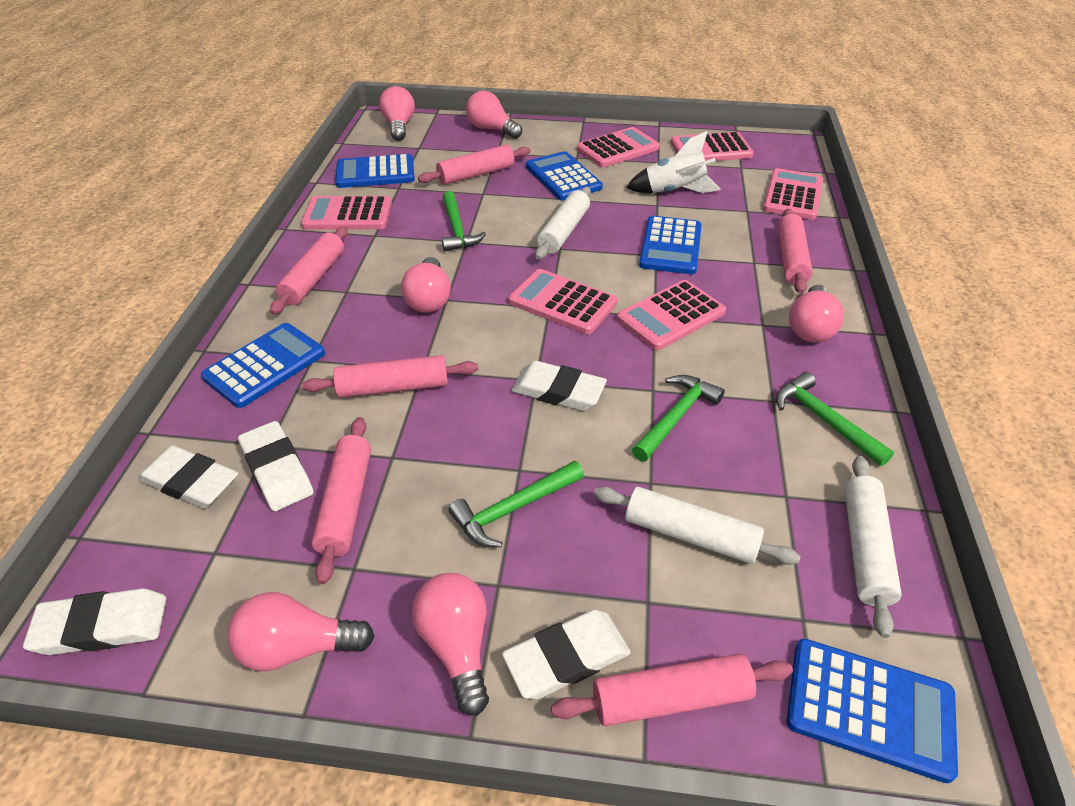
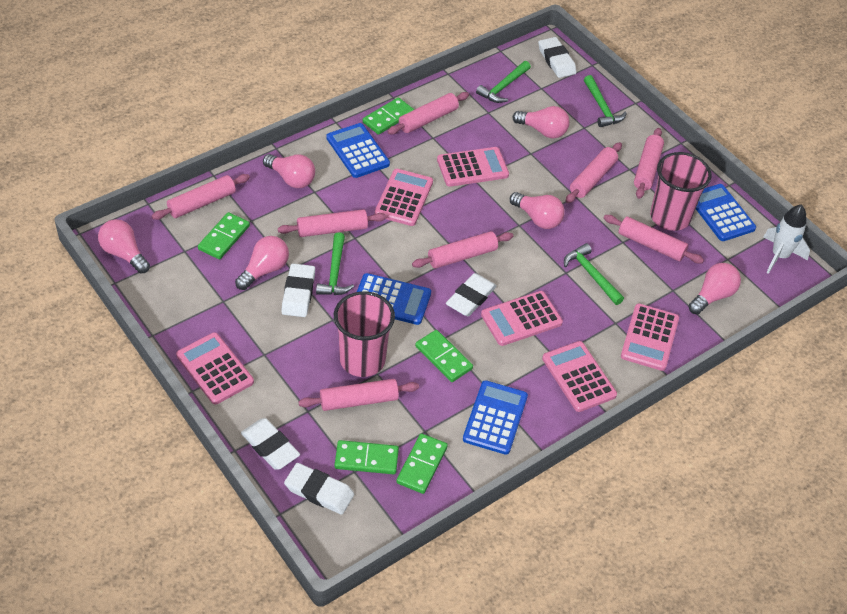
blue calculator: 5 -> 4
green domino: 0 -> 5
pink cup: 0 -> 2
pink rolling pin: 6 -> 8
white rolling pin: 3 -> 0

